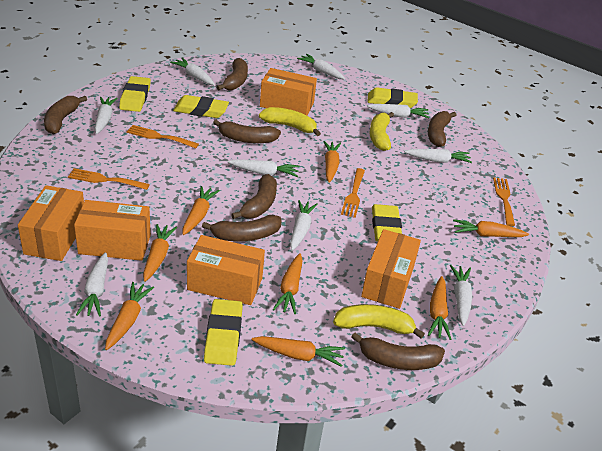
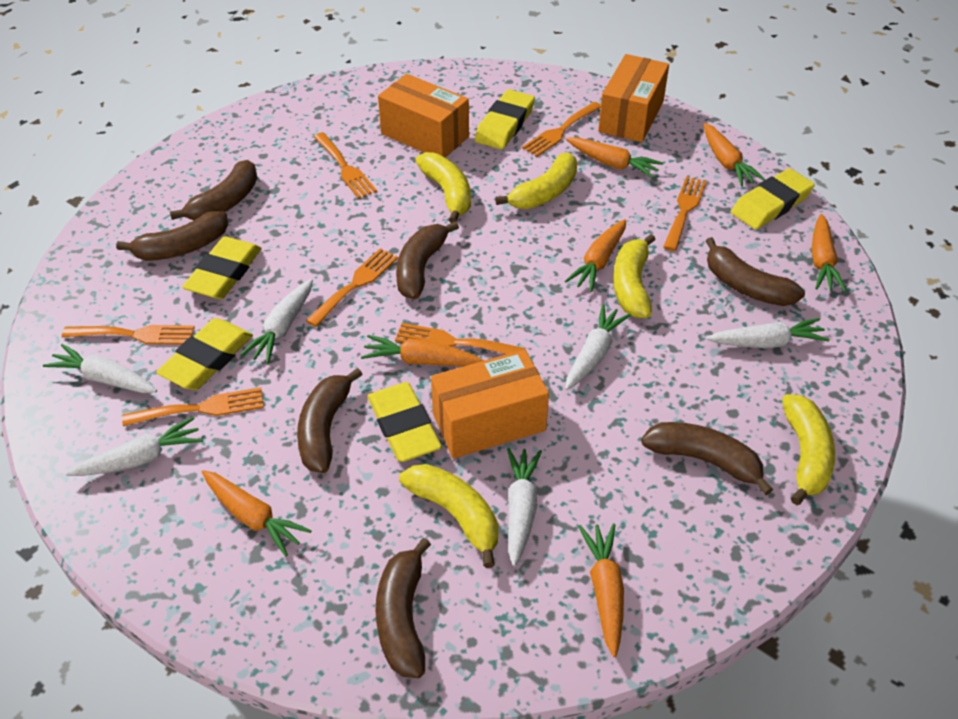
orange box: 5 -> 3
orange carrot: 8 -> 7
orange fork: 4 -> 7
white carrot: 9 -> 6
yellow banana: 3 -> 5

